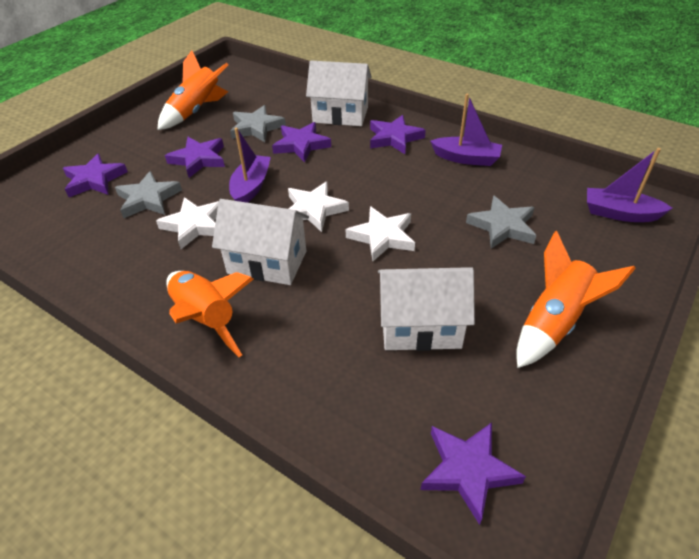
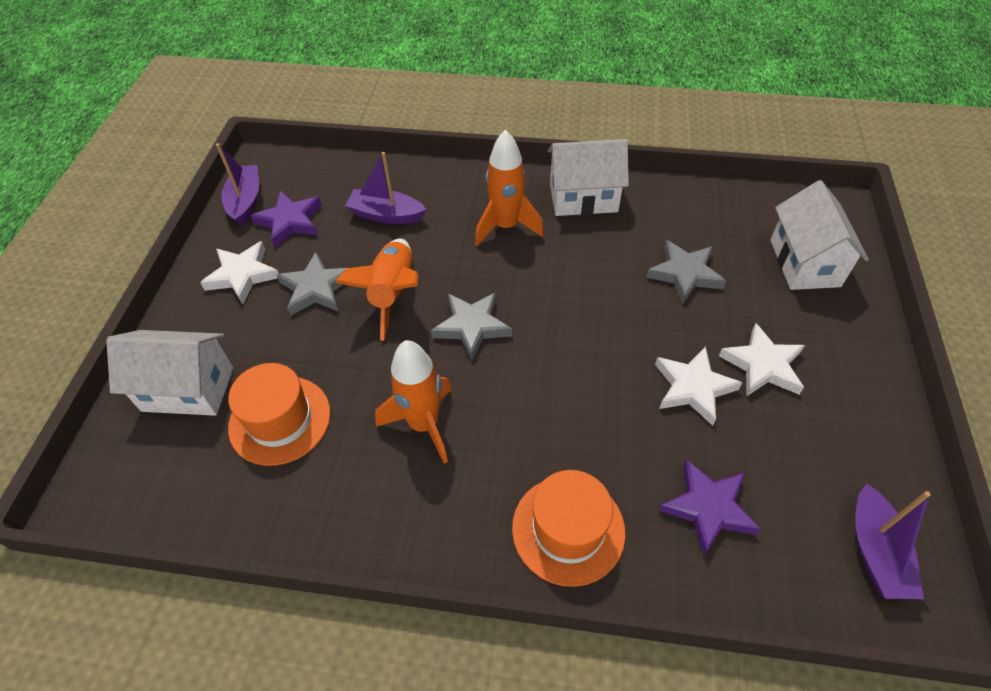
orange hat: 0 -> 2
purple star: 5 -> 2

